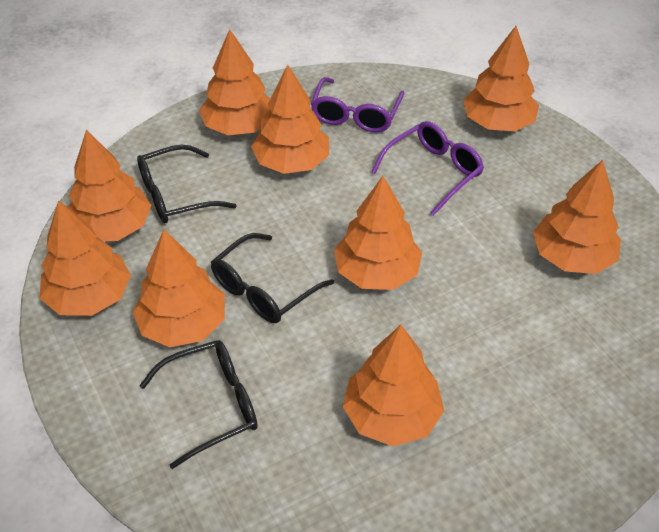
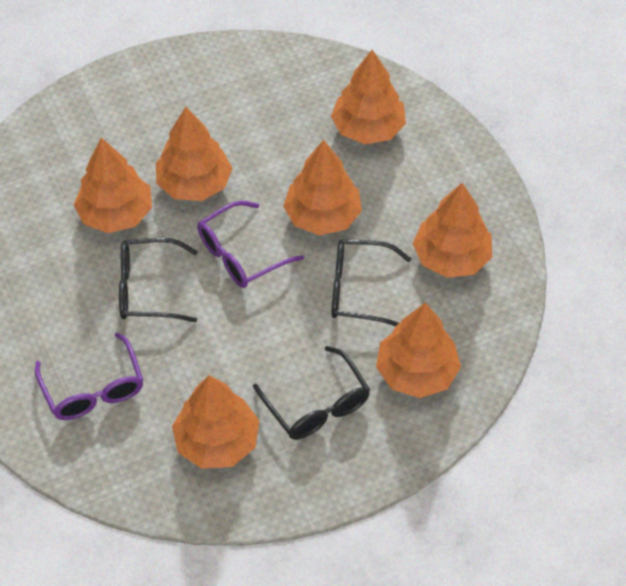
orange tree: 9 -> 7

